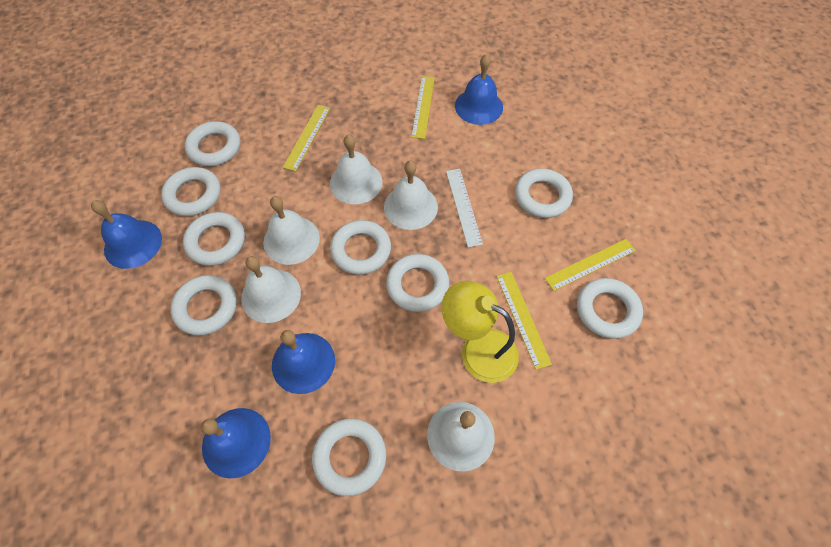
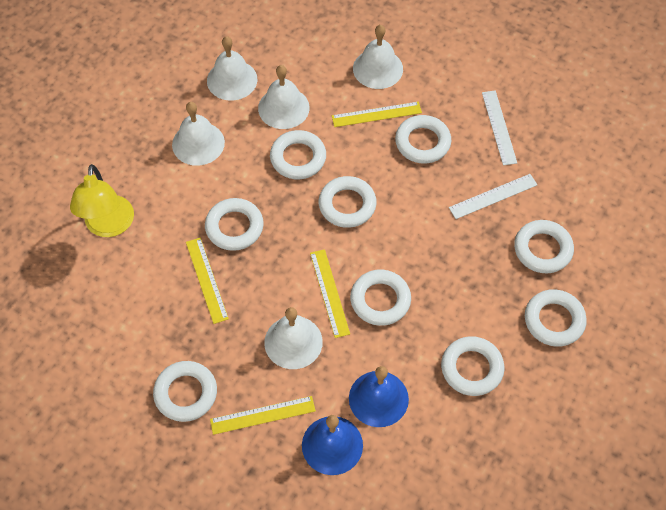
blue bell: 4 -> 2
white ruler: 1 -> 2

